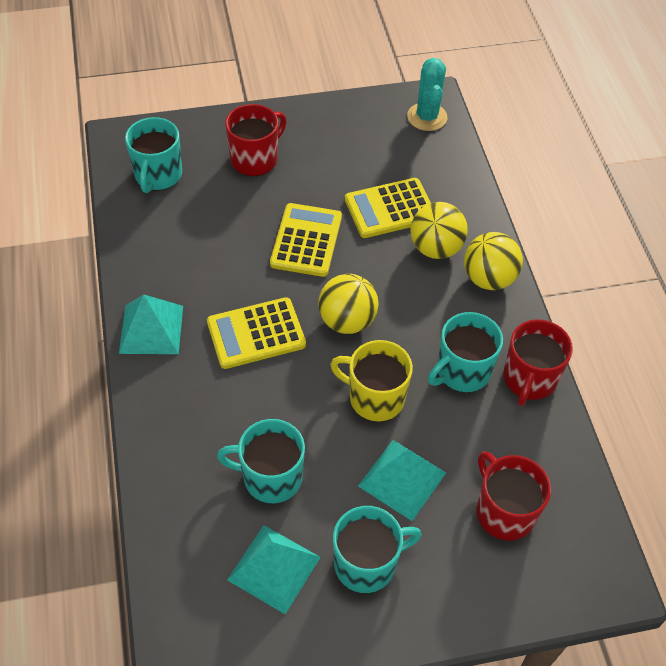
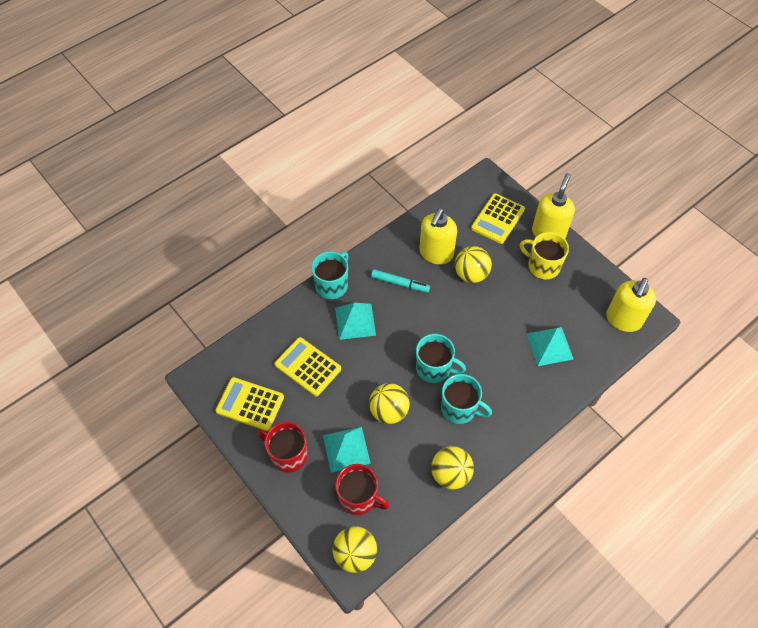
red mug: 3 -> 2
turquoise cactus: 1 -> 0
turquoise marker: 0 -> 1
turquoise mug: 4 -> 3
yellow ball: 3 -> 4
yellow soap dispenser: 0 -> 3

